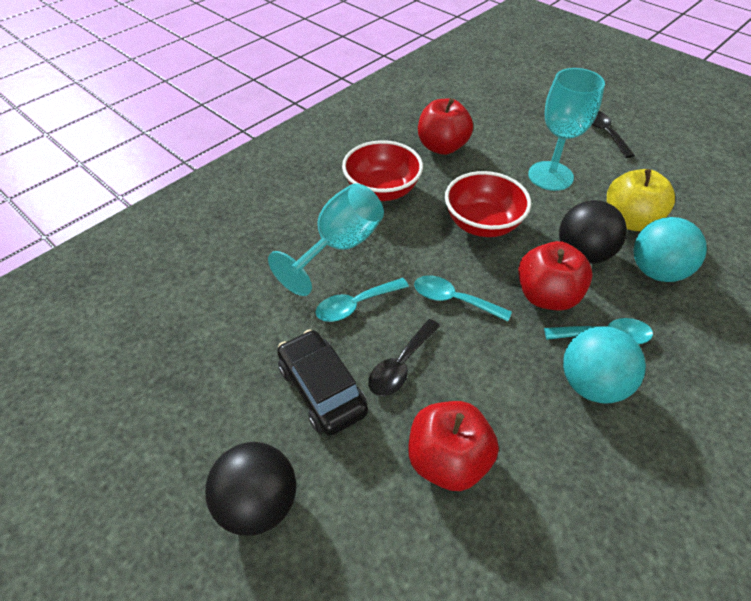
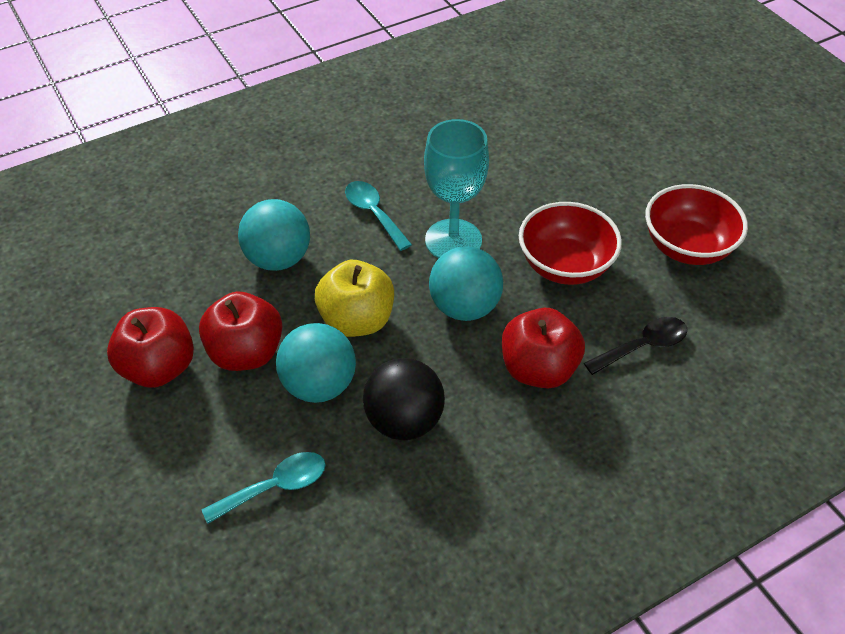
black ball: 2 -> 1
black car: 1 -> 0
black spoon: 2 -> 1
turquoise ball: 2 -> 3
turquoise goblet: 2 -> 1
turquoise spoon: 3 -> 2

